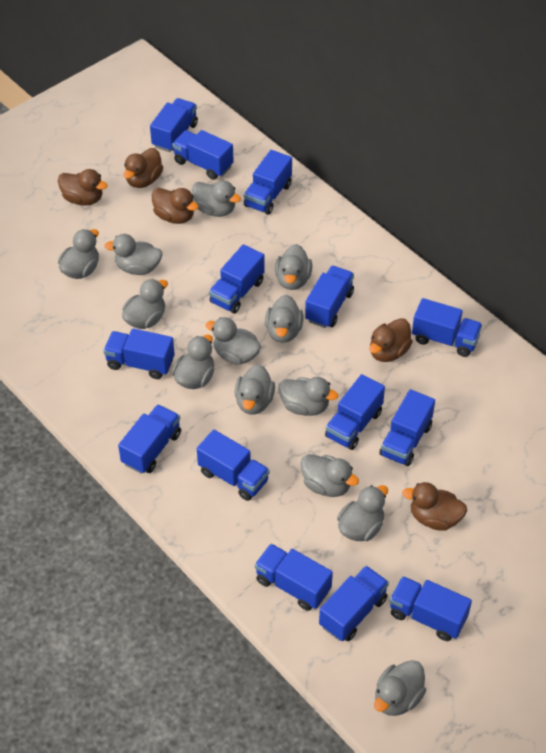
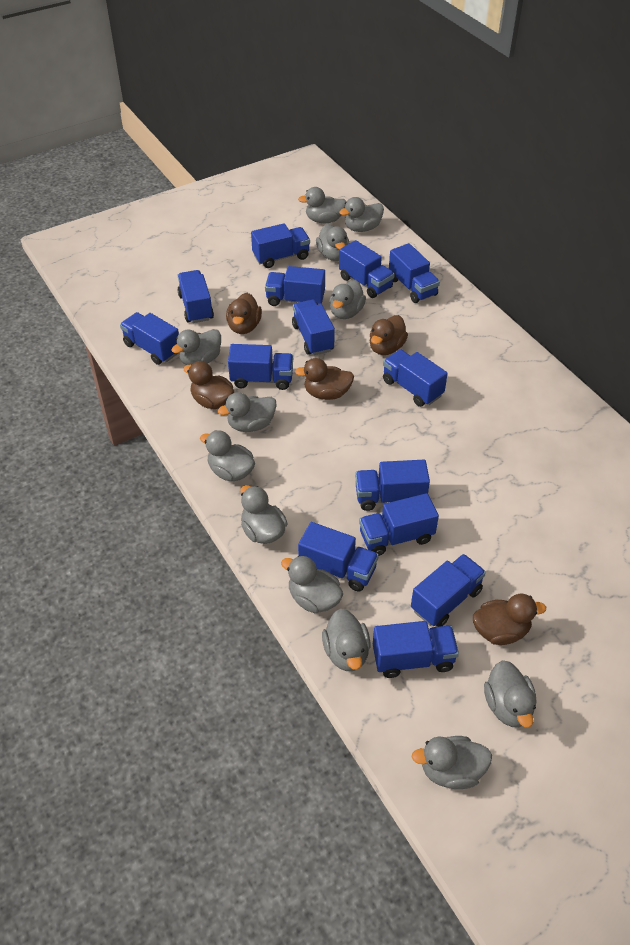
grey duck: 13 -> 12

